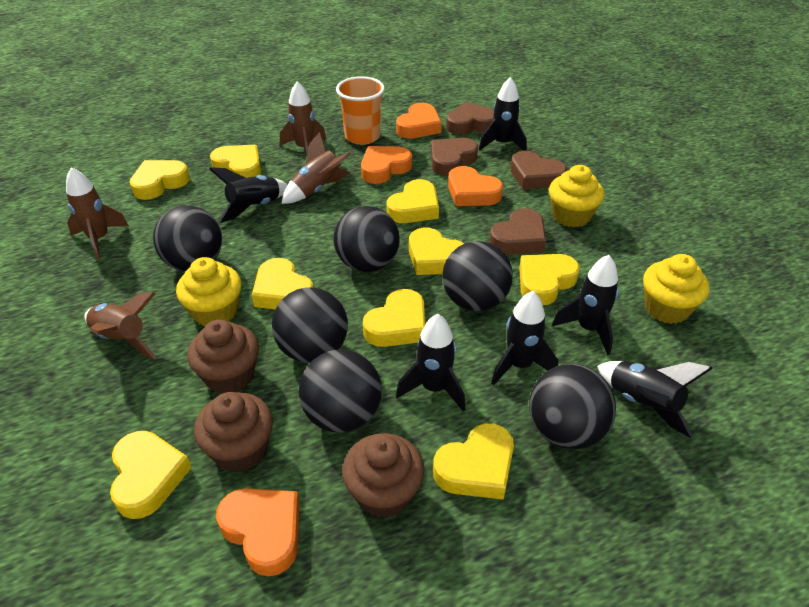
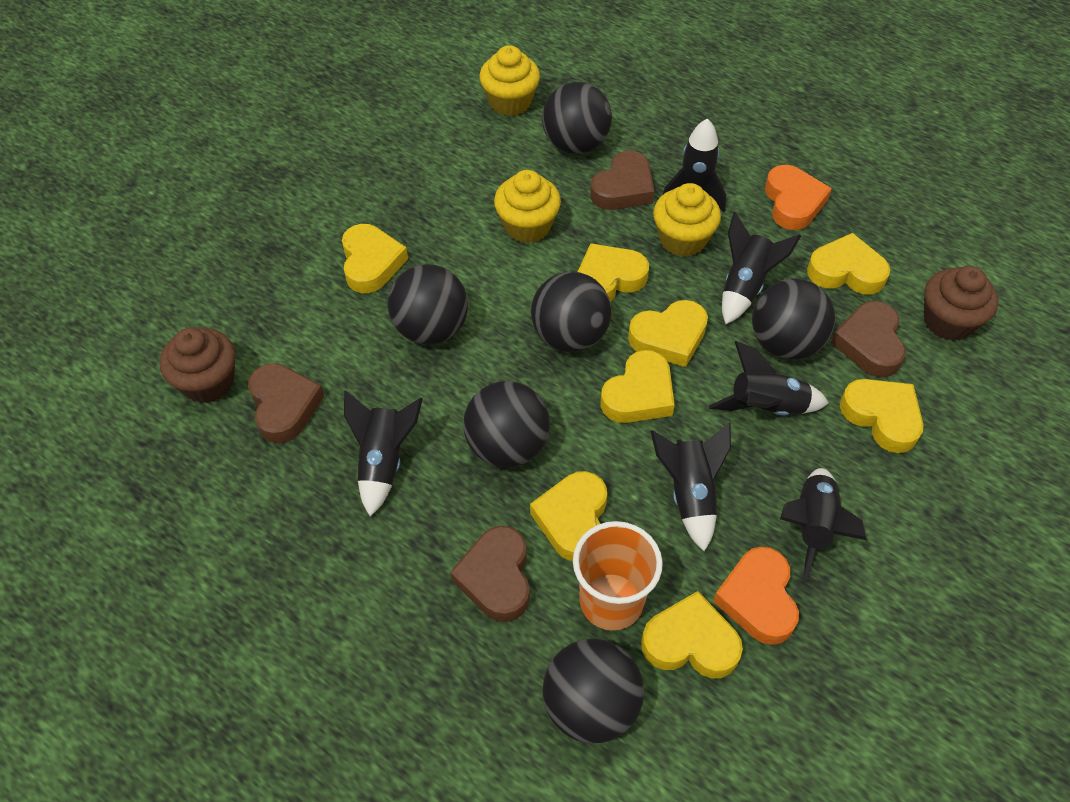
brown cupcake: 3 -> 2
brown rocket: 4 -> 0
orange heart: 4 -> 2
yellow heart: 9 -> 8

